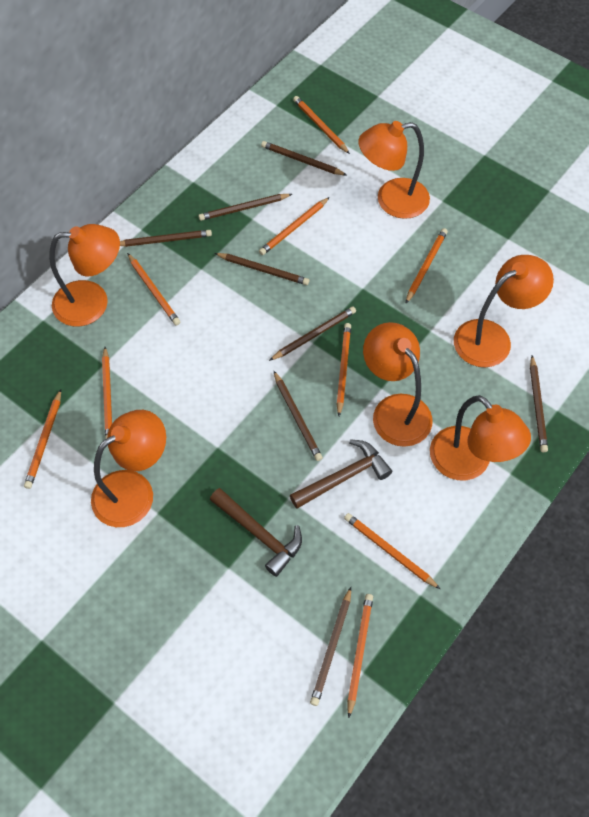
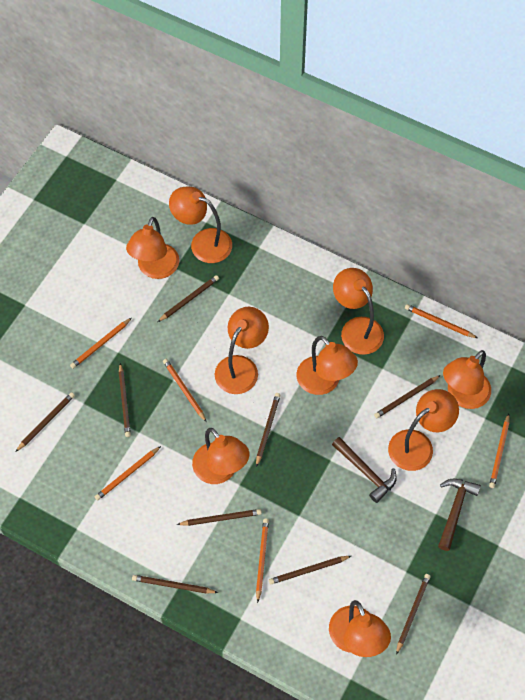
brown pencil: 8 -> 9
orange lamp: 6 -> 9
orange pencil: 9 -> 6

